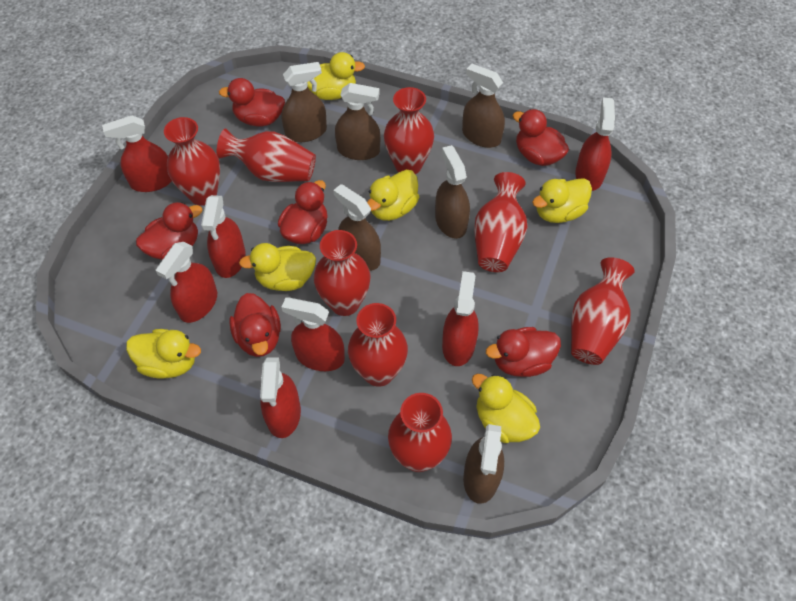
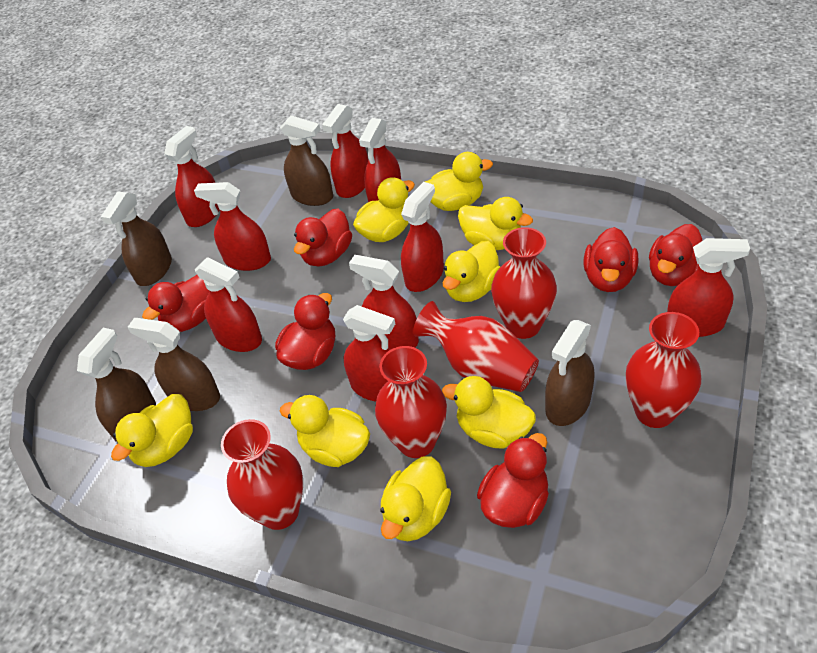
brown spray bottle: 6 -> 5
red spray bottle: 7 -> 9
red vase: 8 -> 5
yellow duck: 6 -> 8

